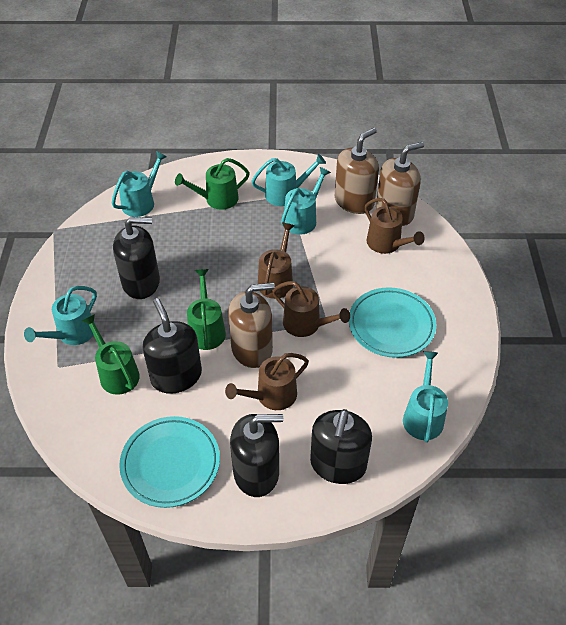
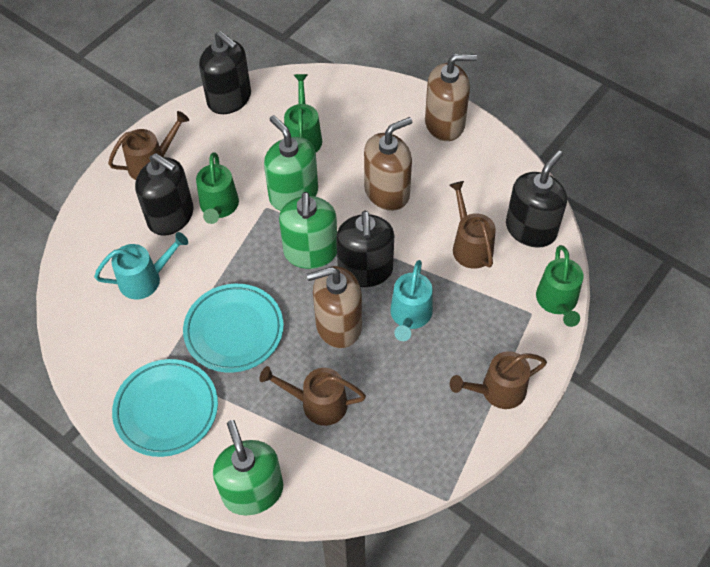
green soap dispenser: 0 -> 3
turquoise watering can: 5 -> 2

